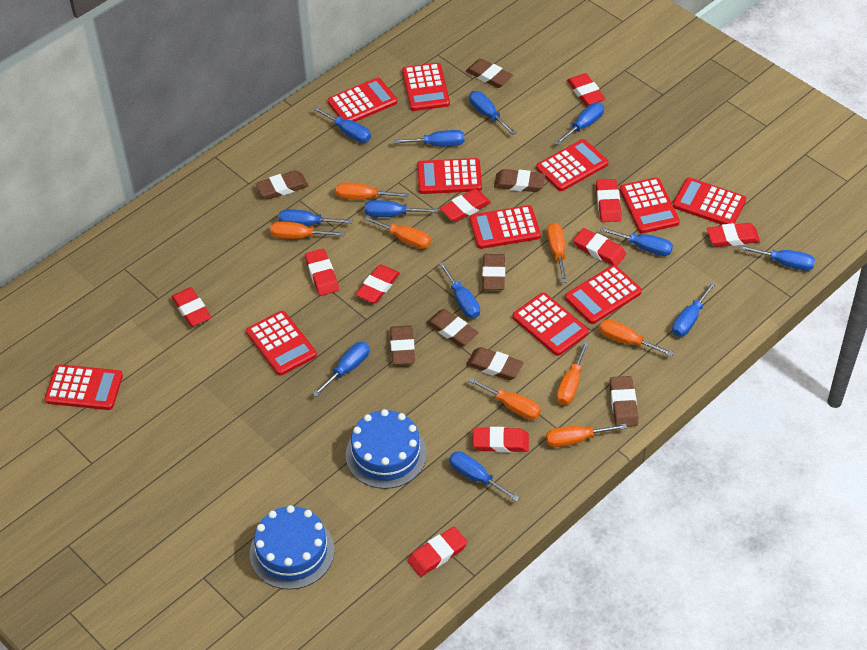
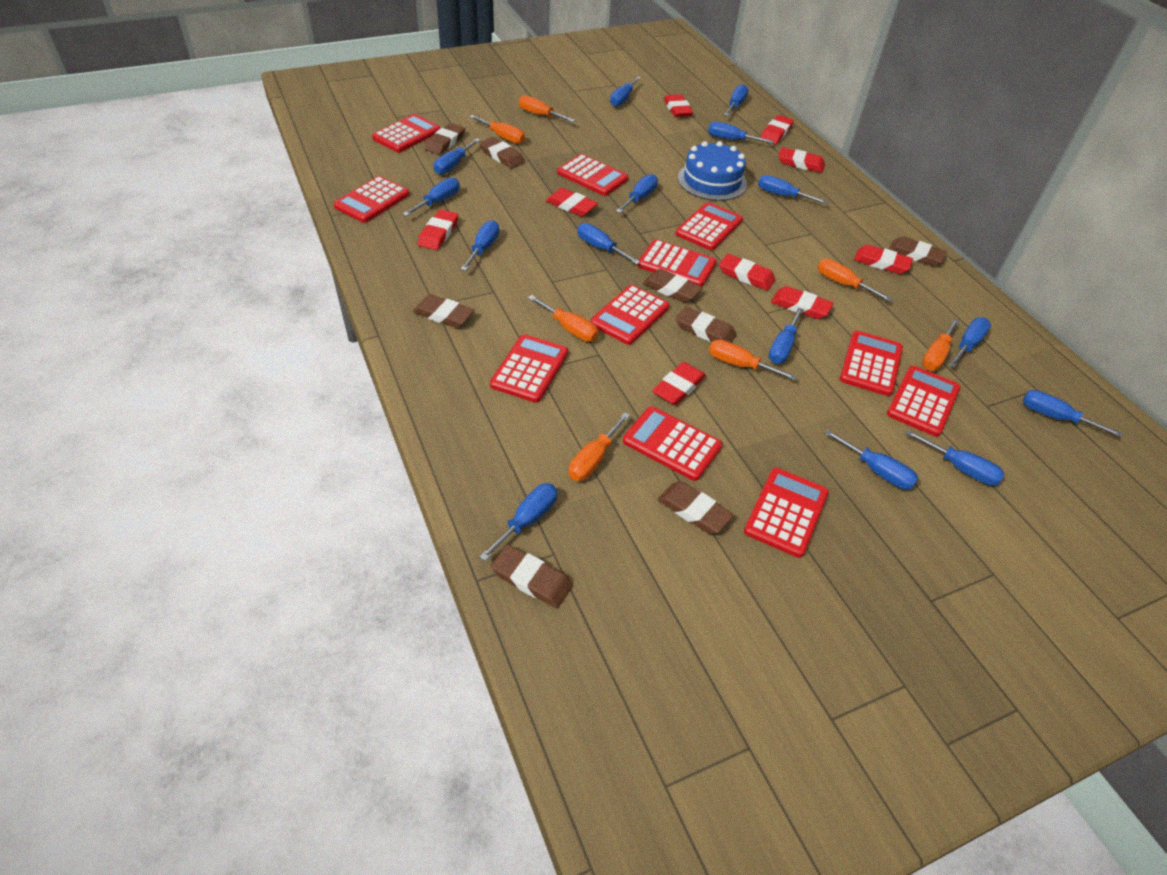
blue cake: 2 -> 1
blue screwdriver: 12 -> 15
orange screwdriver: 8 -> 7
red eraser: 10 -> 9

